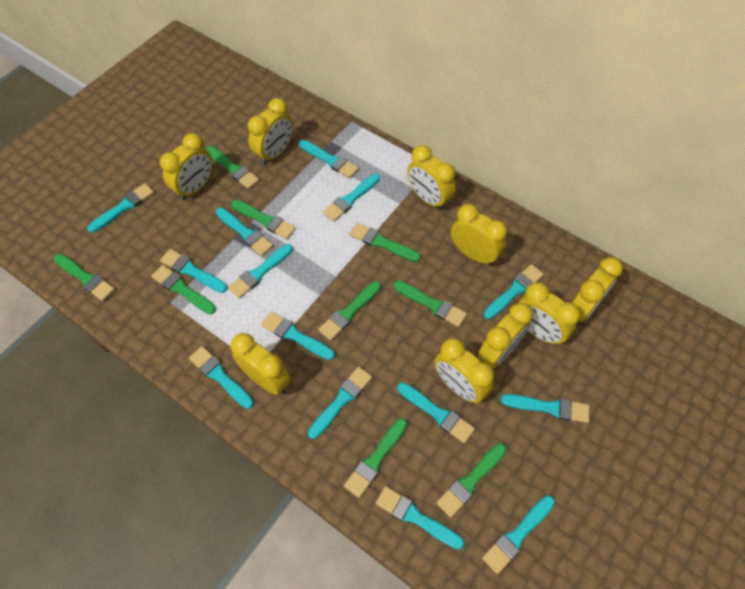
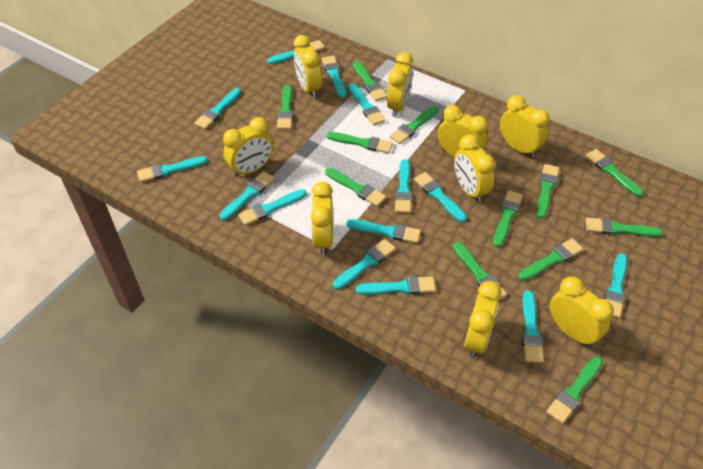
green brush: 9 -> 12

